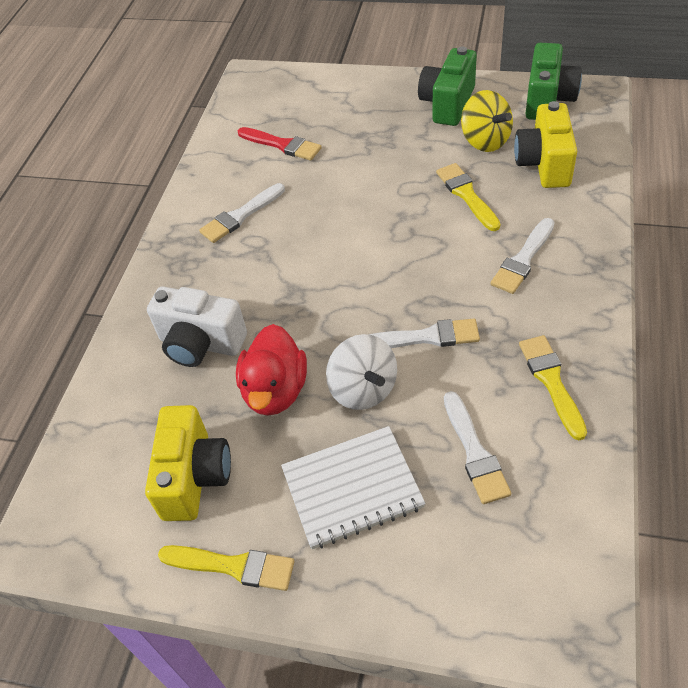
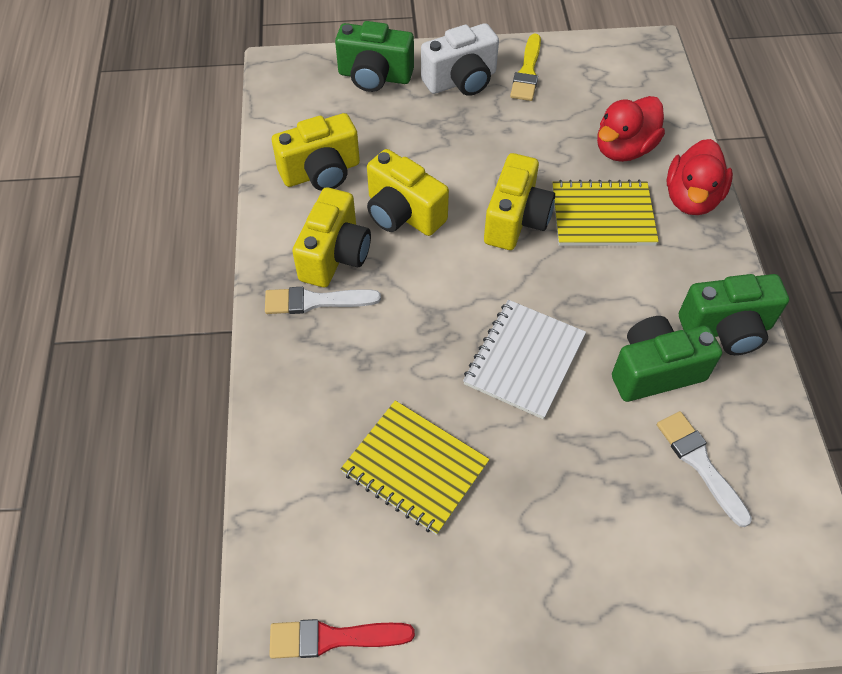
green camera: 2 -> 3
red duck: 1 -> 2
white brush: 4 -> 2
white spinning top: 1 -> 0
yellow brush: 3 -> 1
yellow camera: 2 -> 4
yellow notebook: 0 -> 2
yellow spinning top: 1 -> 0

